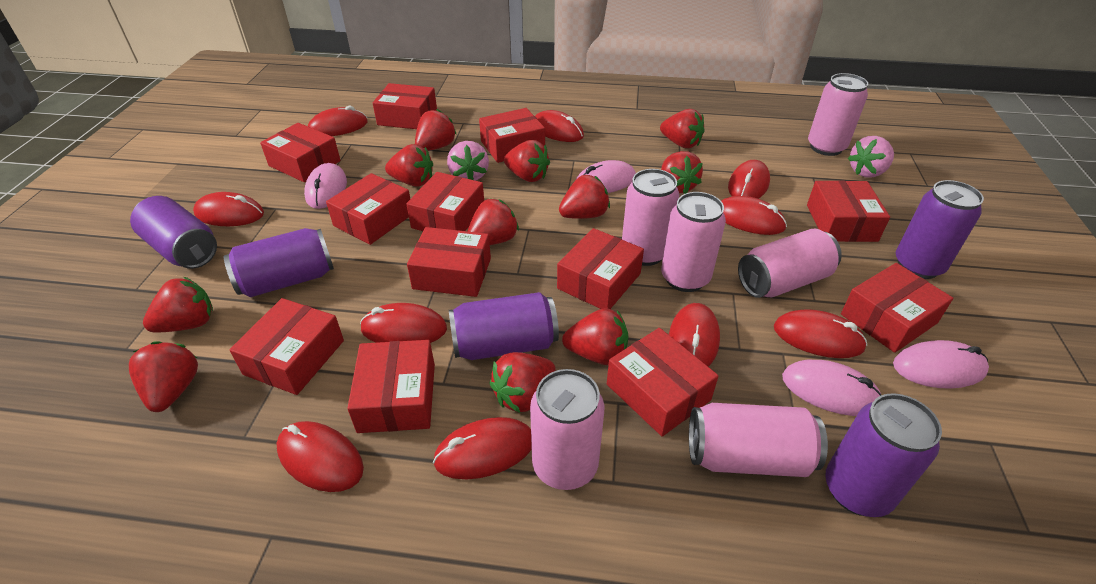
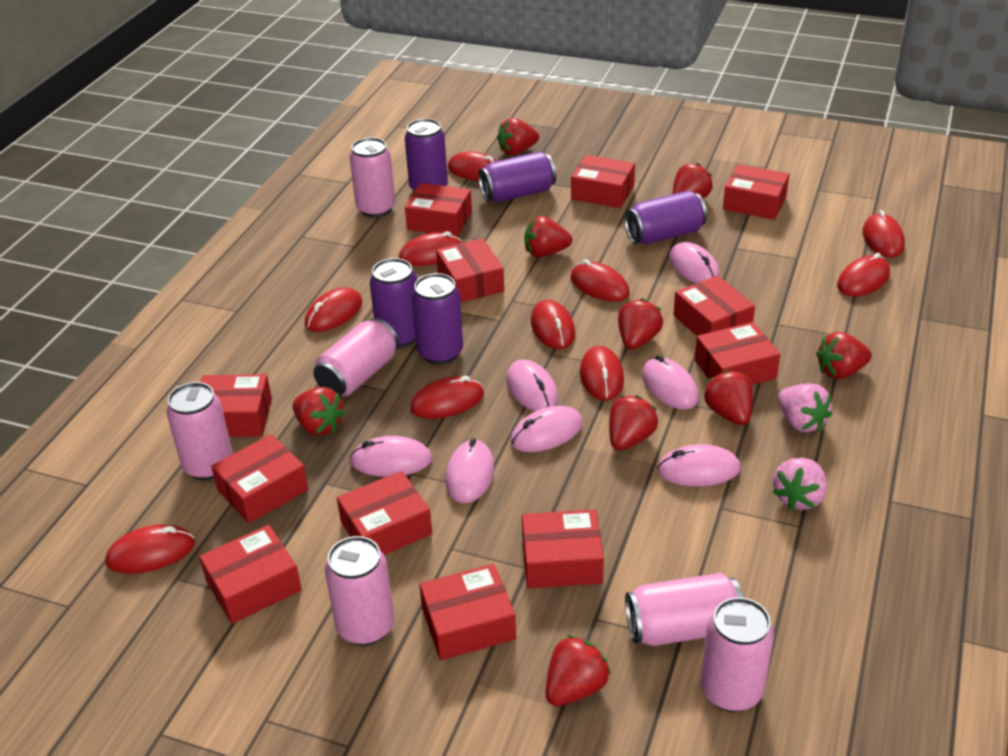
pink mouse: 4 -> 7
red strawberry: 11 -> 9

